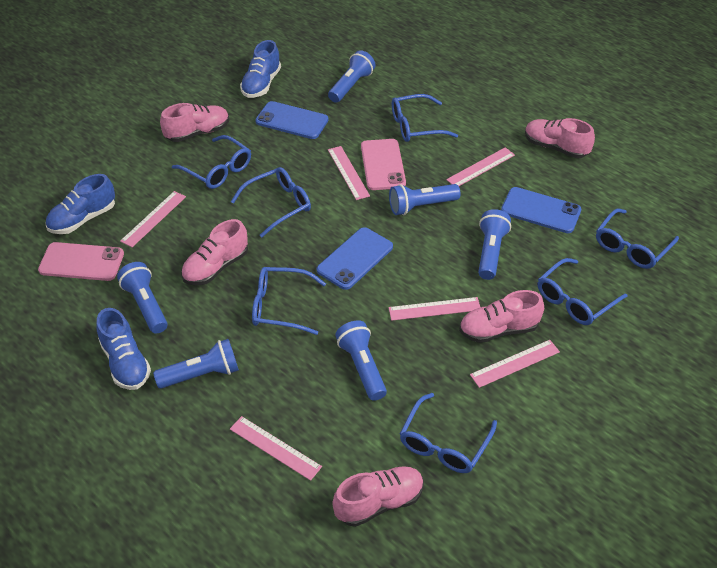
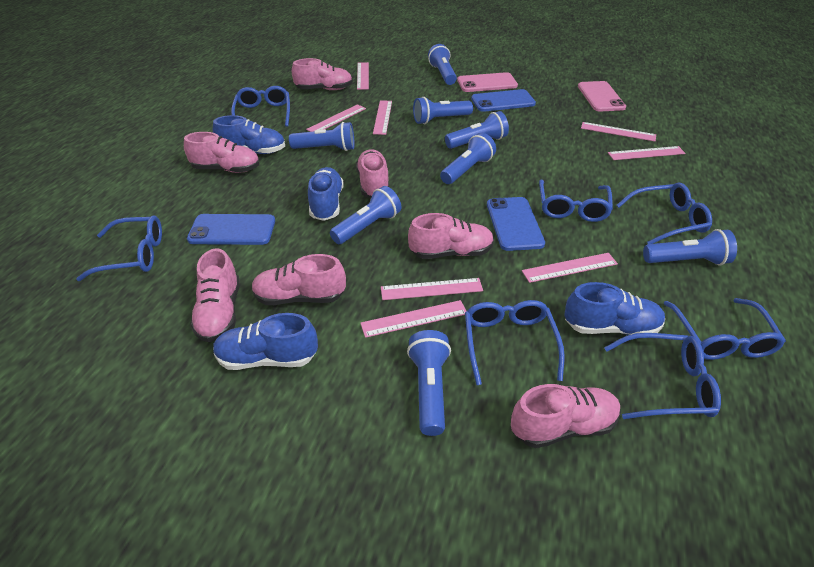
blue flashlight: 6 -> 8
blue shoe: 3 -> 4
pink ruler: 6 -> 8
pink shoe: 5 -> 7

